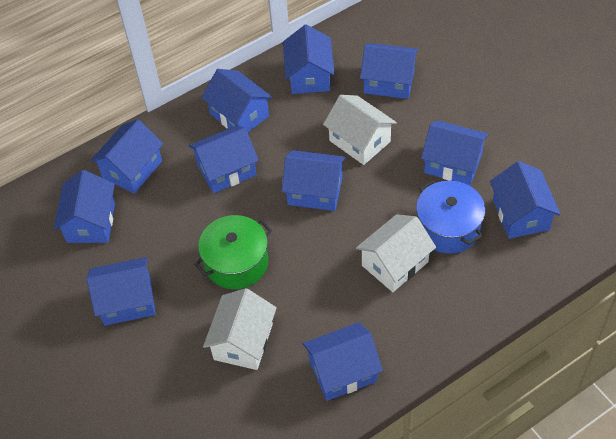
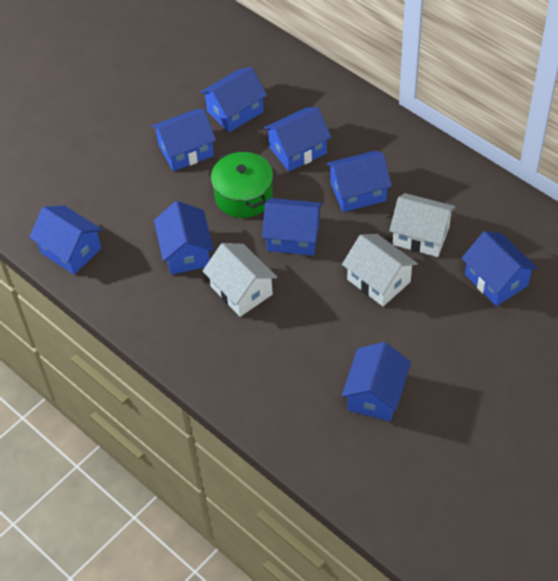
blue house: 11 -> 9
blue pot: 1 -> 0

